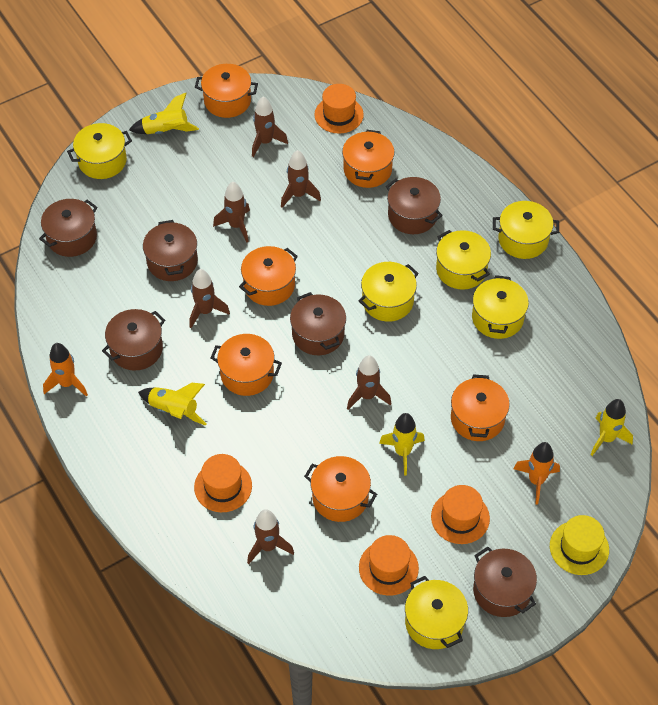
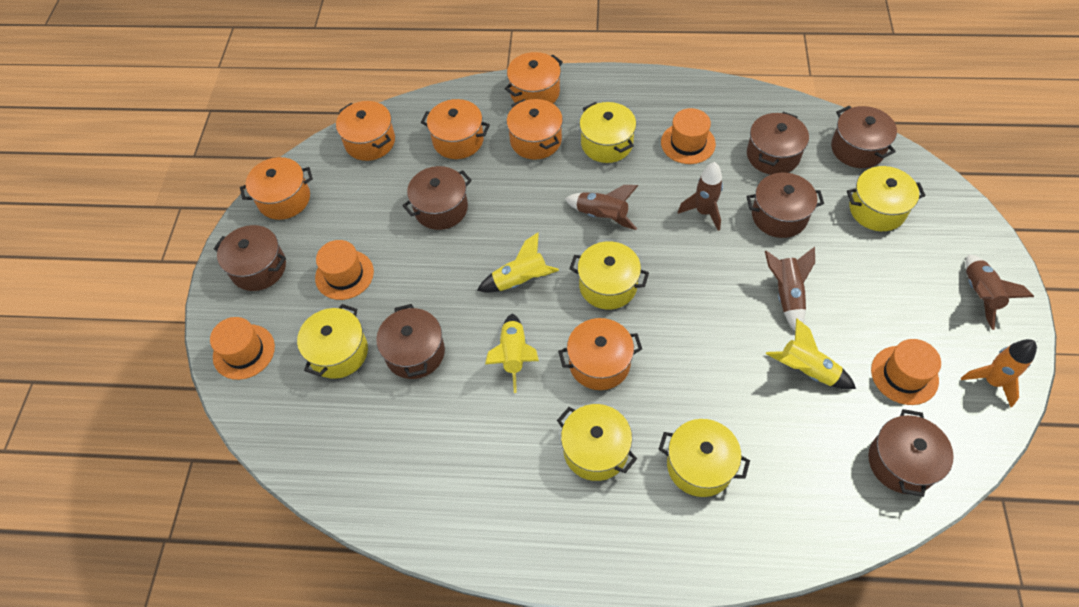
brown pot: 6 -> 7
brown rocket: 6 -> 4
orange rocket: 2 -> 1
yellow hat: 1 -> 0
yellow rocket: 4 -> 3

